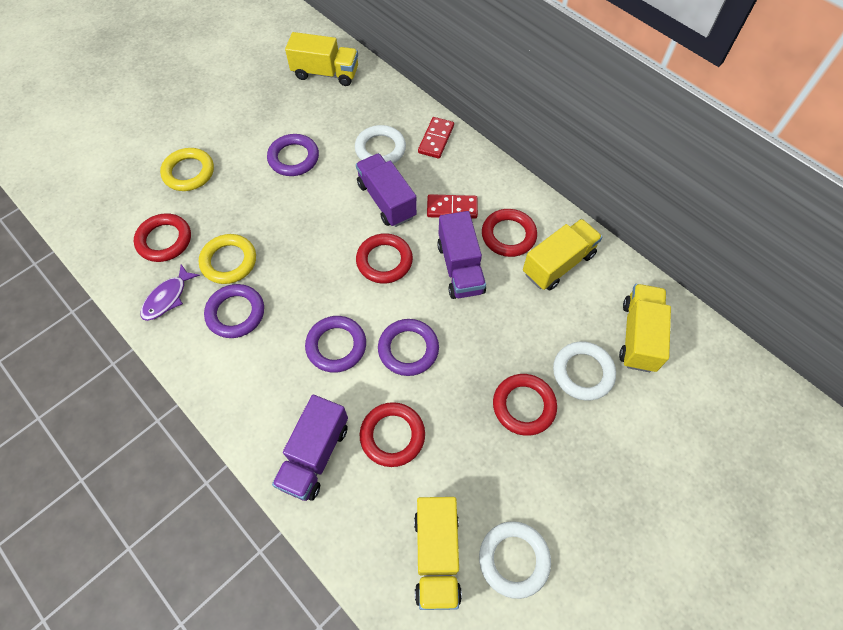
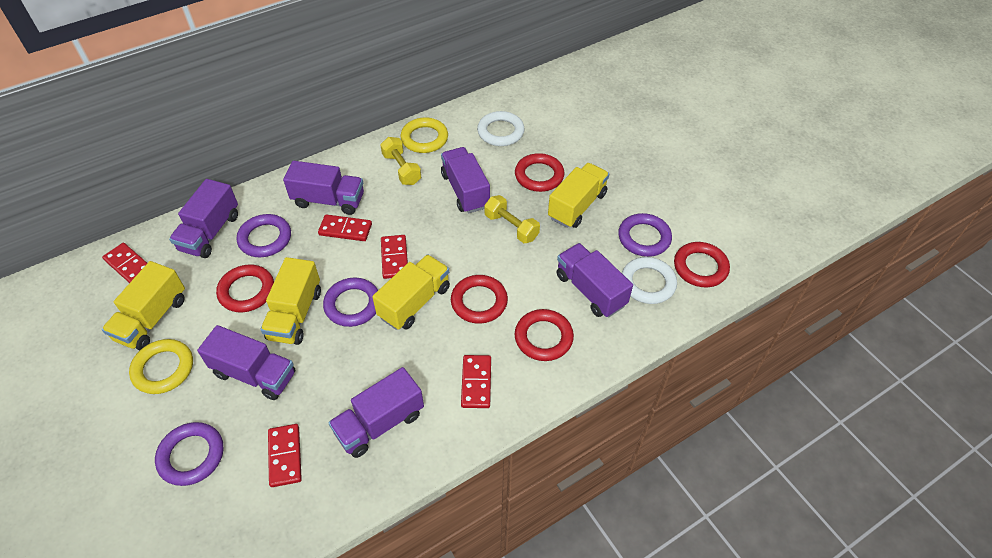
purple fish: 1 -> 0
purple truck: 3 -> 6
red domino: 2 -> 5
white ring: 3 -> 2
yellow dumbbell: 0 -> 2

